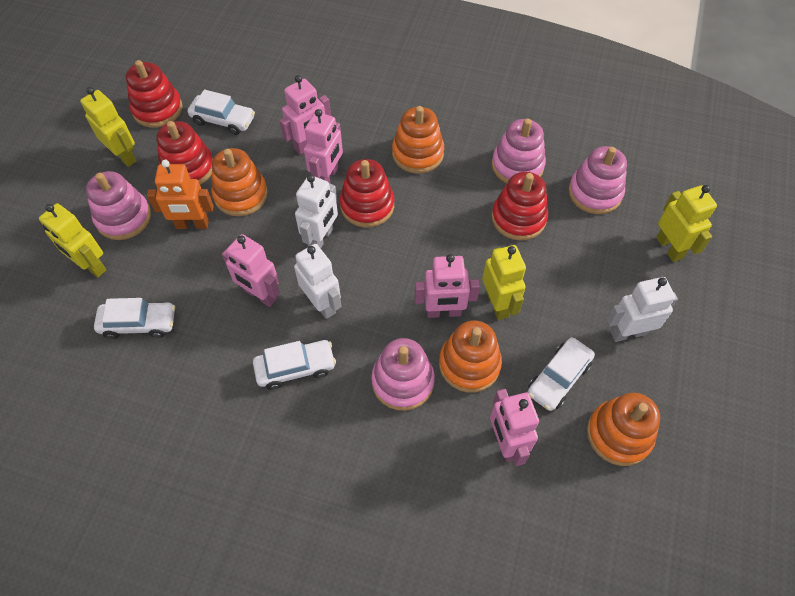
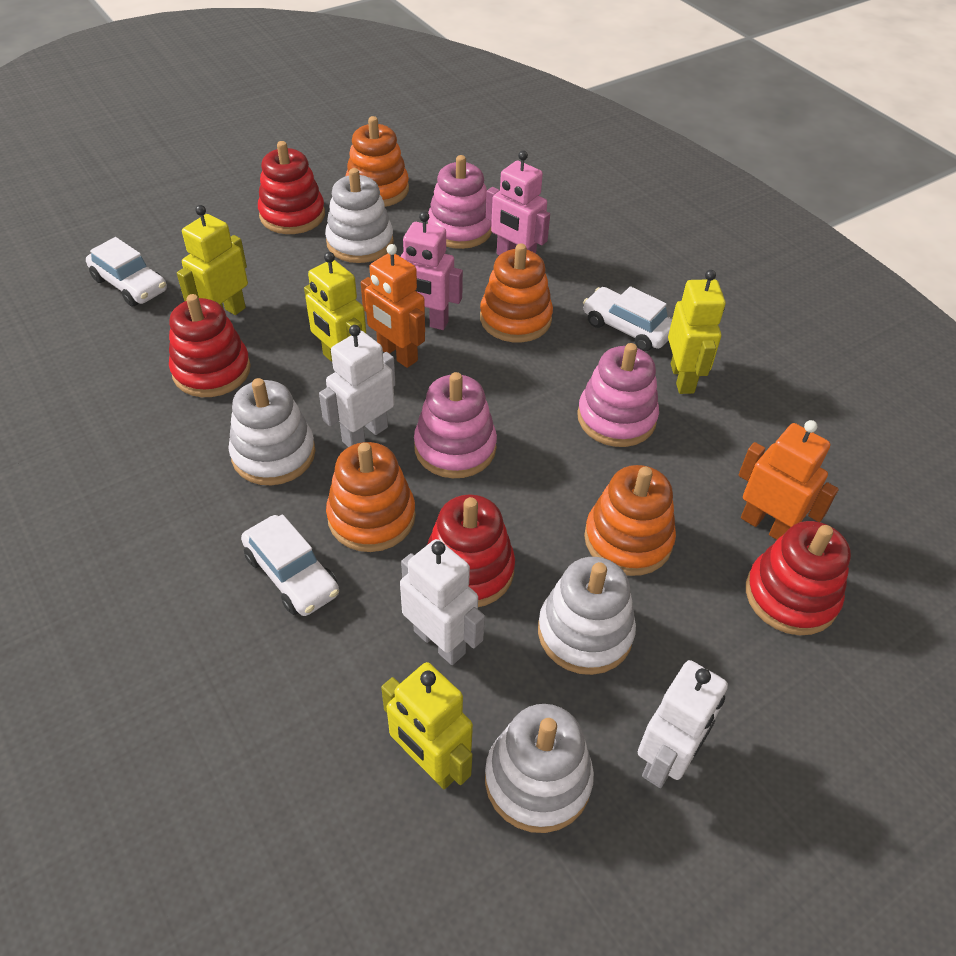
orange robot: 1 -> 2
pink robot: 5 -> 2
pink stacking toy: 4 -> 3
white car: 4 -> 3
white stacking toy: 0 -> 4

